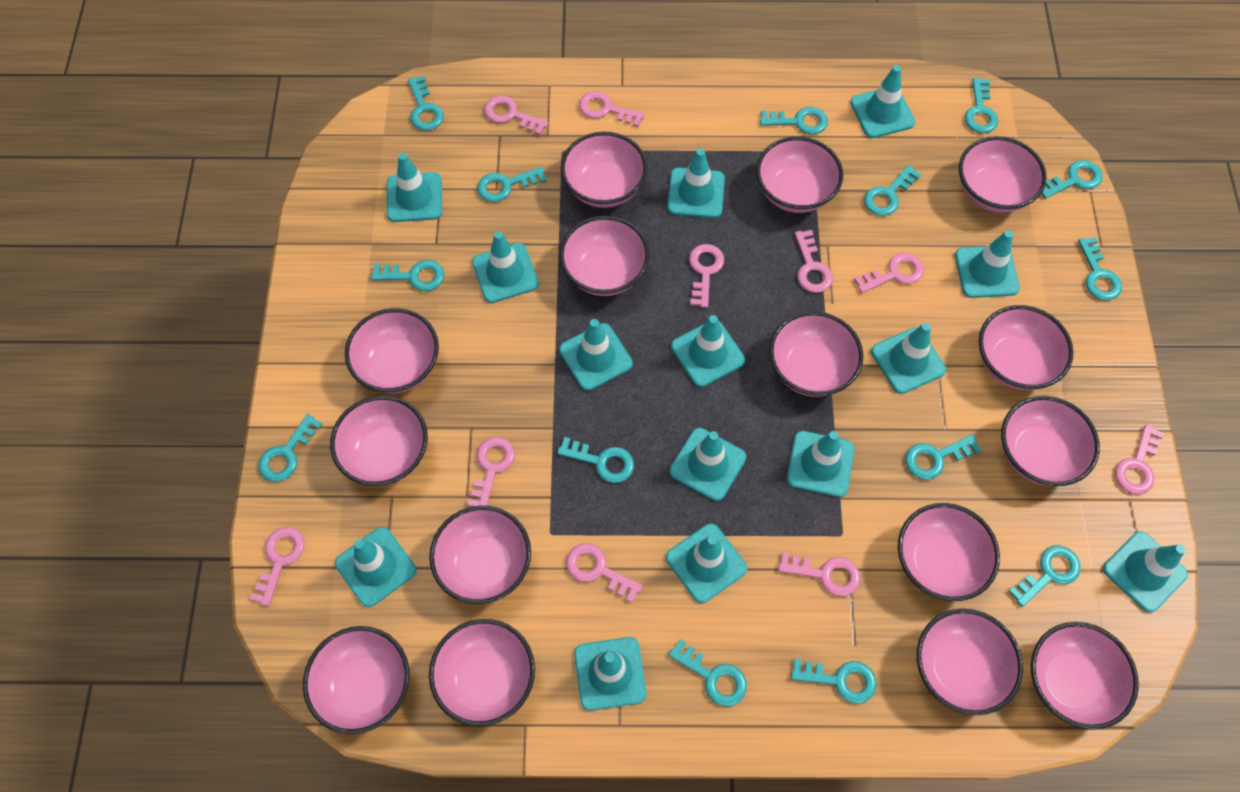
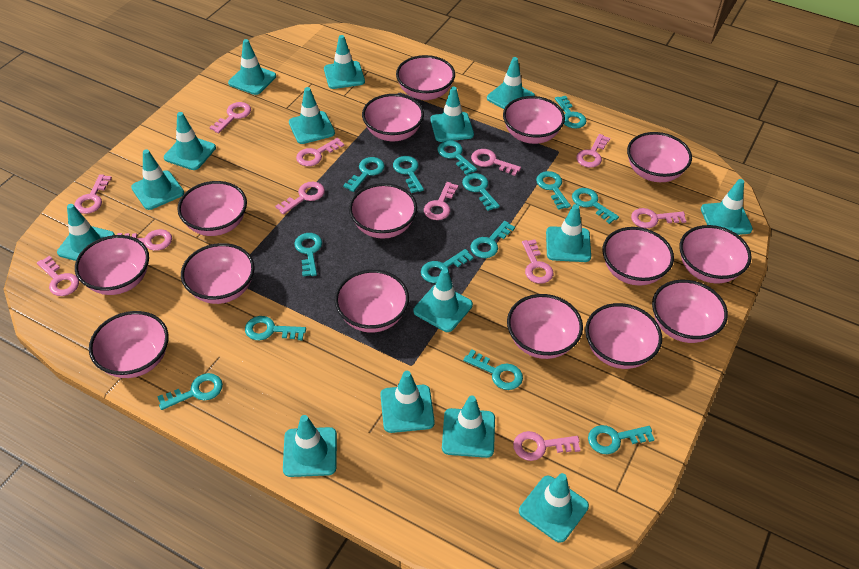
pink key: 10 -> 12
turquoise traffic cone: 14 -> 15

